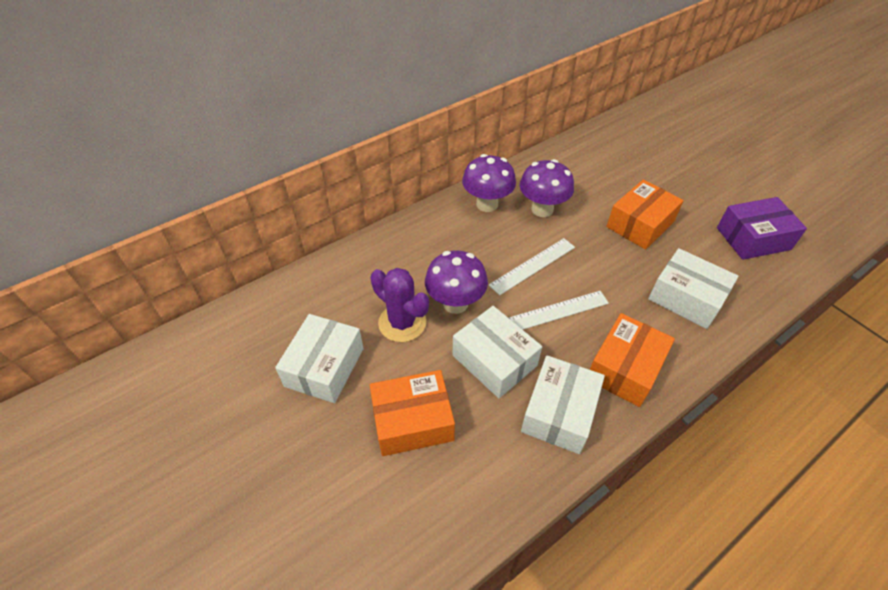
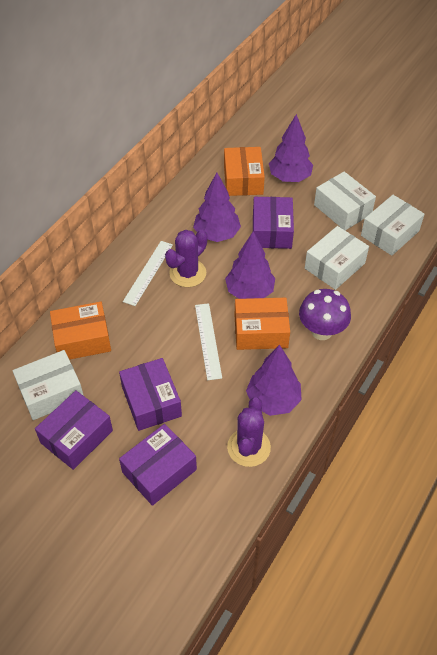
purple box: 1 -> 4
purple cactus: 1 -> 2
purple mushroom: 3 -> 1
purple tree: 0 -> 4

